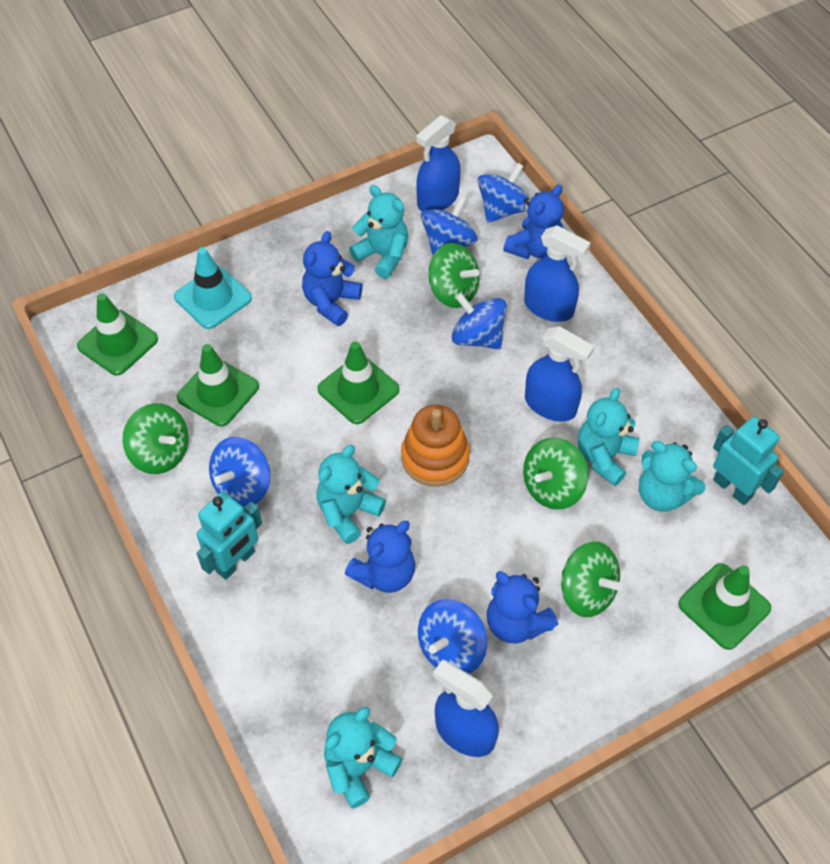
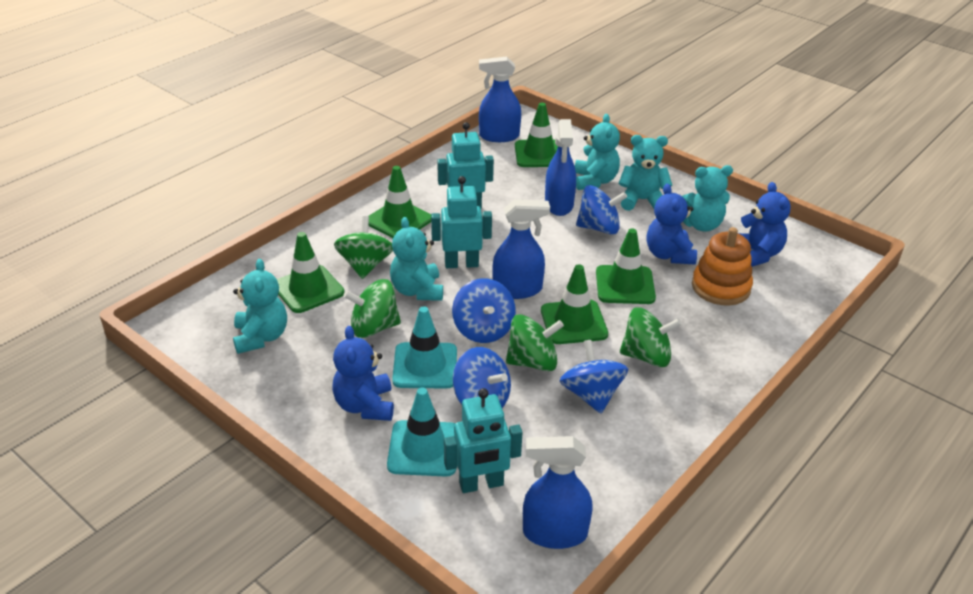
blue spinning top: 5 -> 4
blue teddy bear: 4 -> 3
green traffic cone: 4 -> 5
turquoise robot: 2 -> 3
turquoise traffic cone: 1 -> 2

